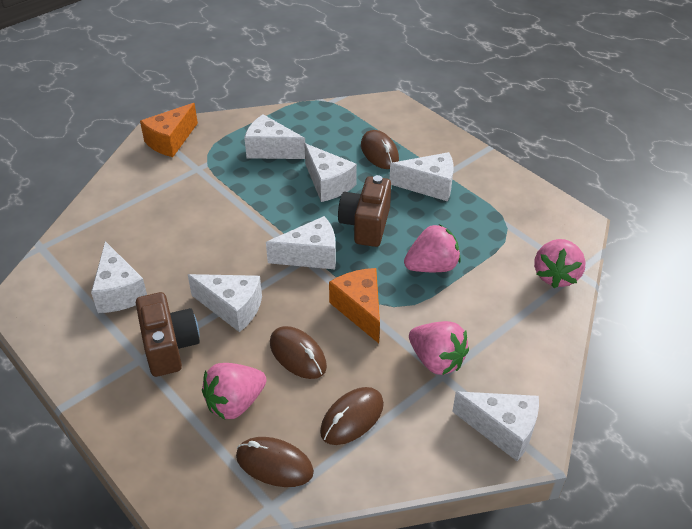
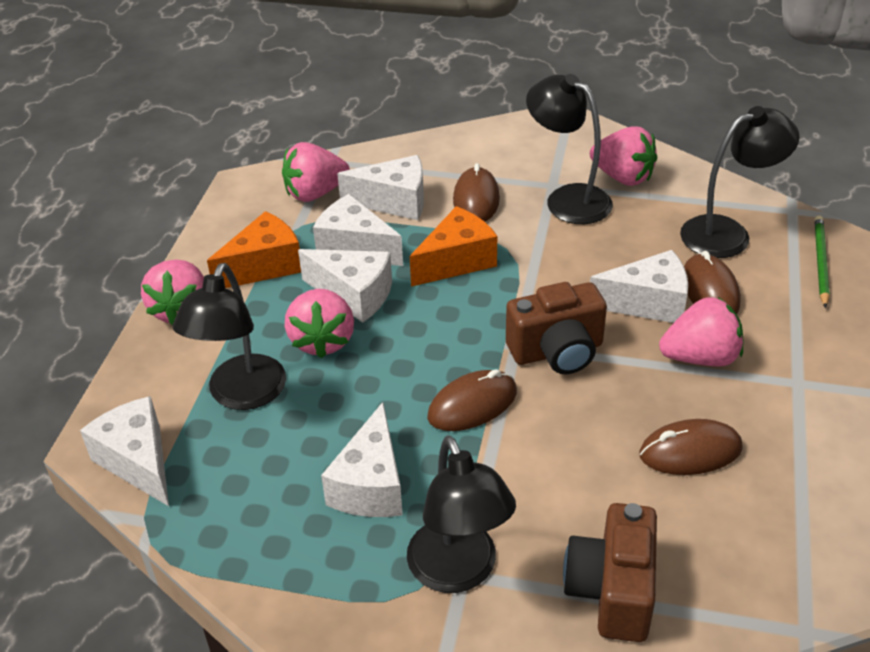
black lamp: 0 -> 4
green pencil: 0 -> 1
pink strawberry: 4 -> 5
white cheese: 7 -> 6

